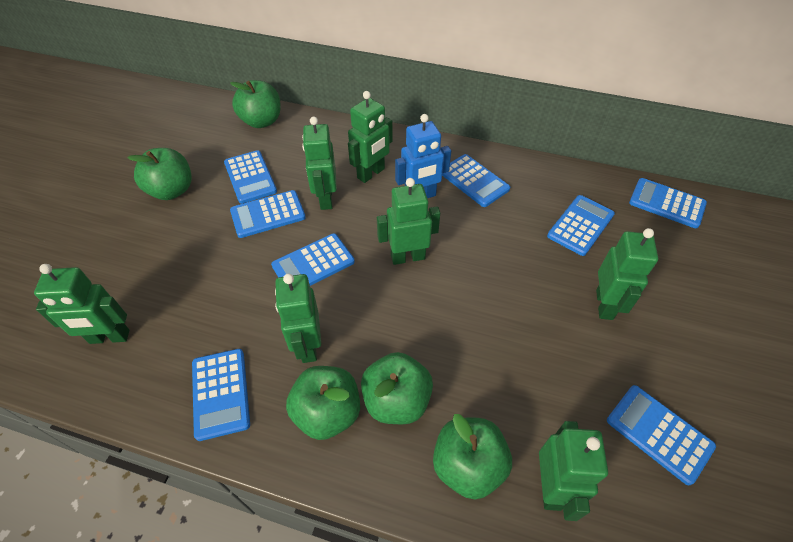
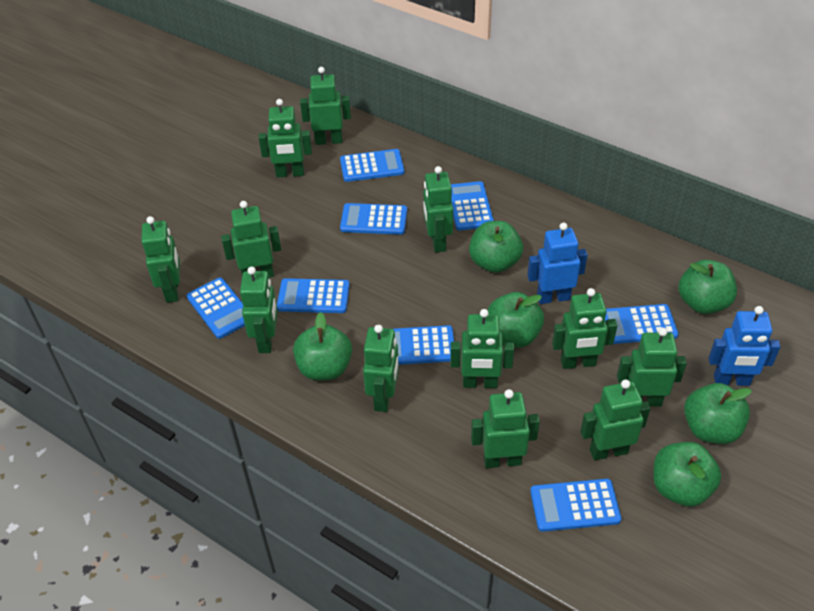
blue robot: 1 -> 2
green apple: 5 -> 6
green robot: 7 -> 12

